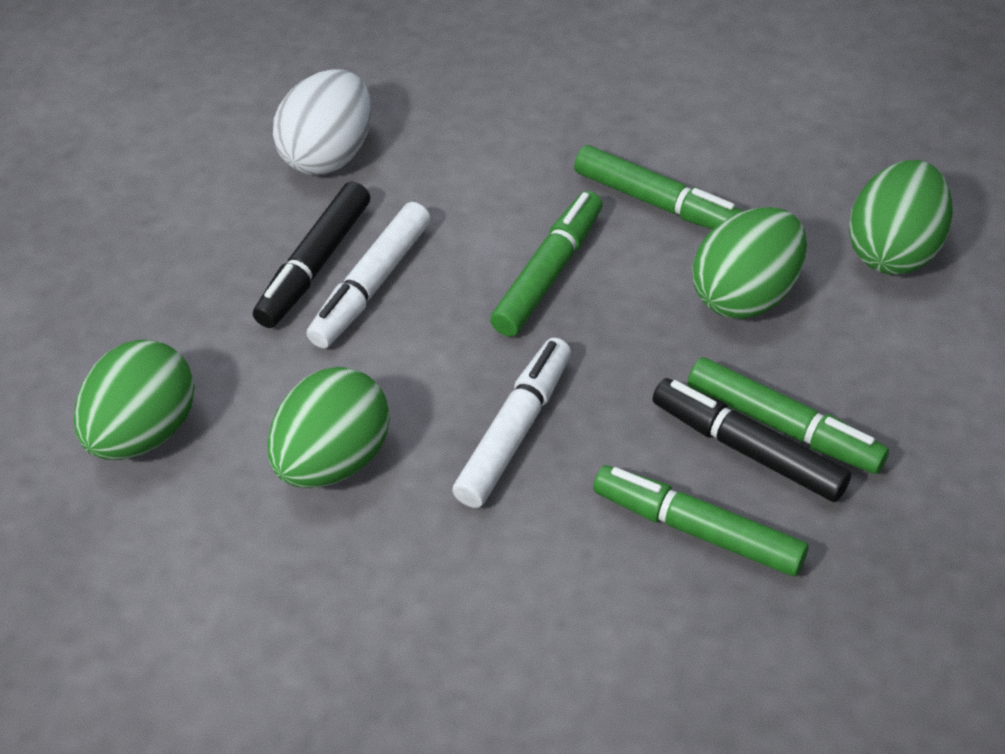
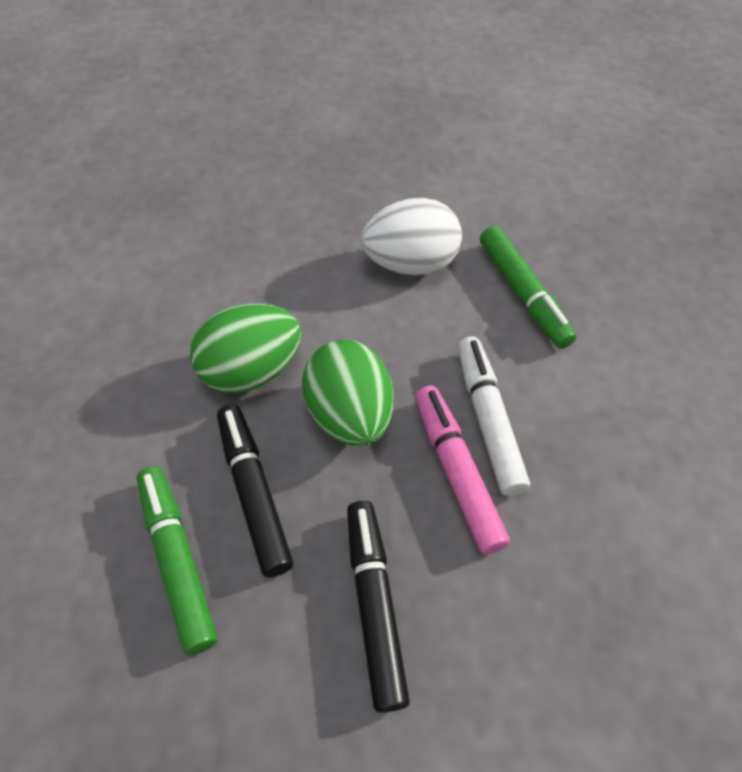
green egg: 4 -> 2
green marker: 4 -> 2
pink marker: 0 -> 1
white marker: 2 -> 1

